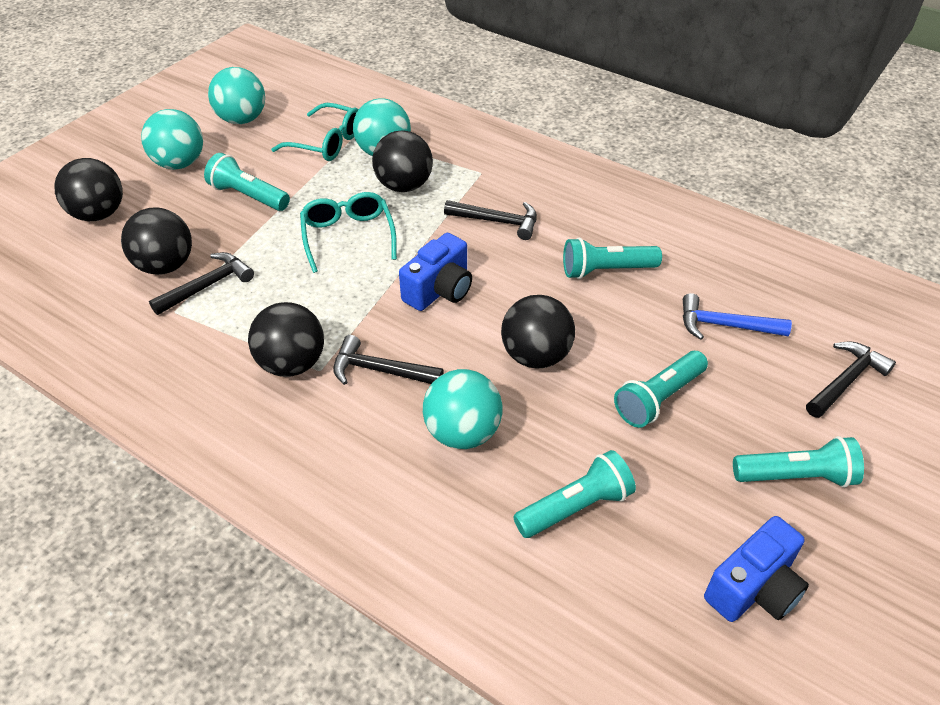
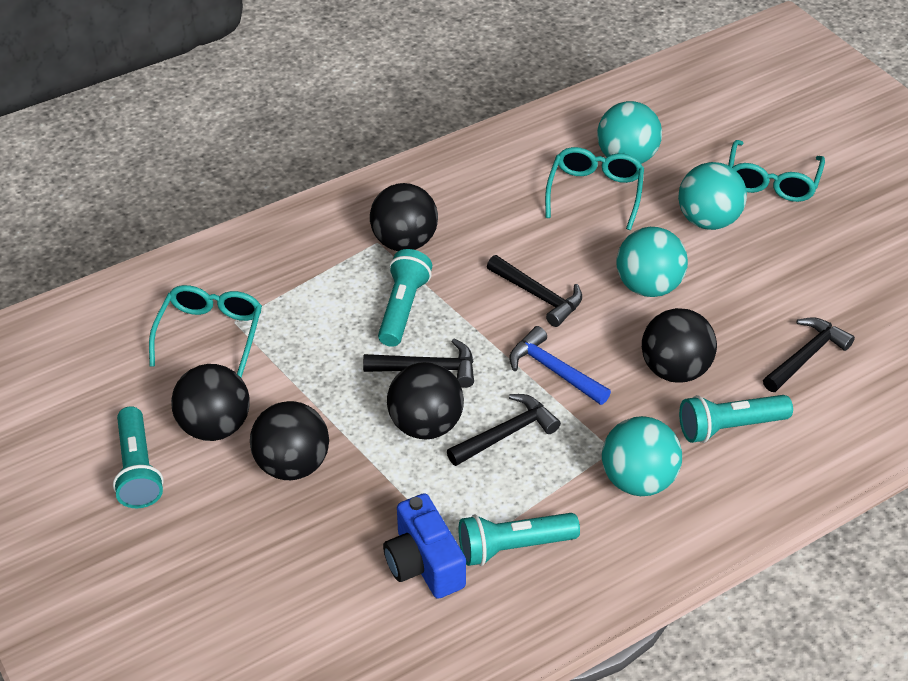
blue camera: 2 -> 1
turquoise flashlight: 5 -> 4
turquoise glasses: 2 -> 3

